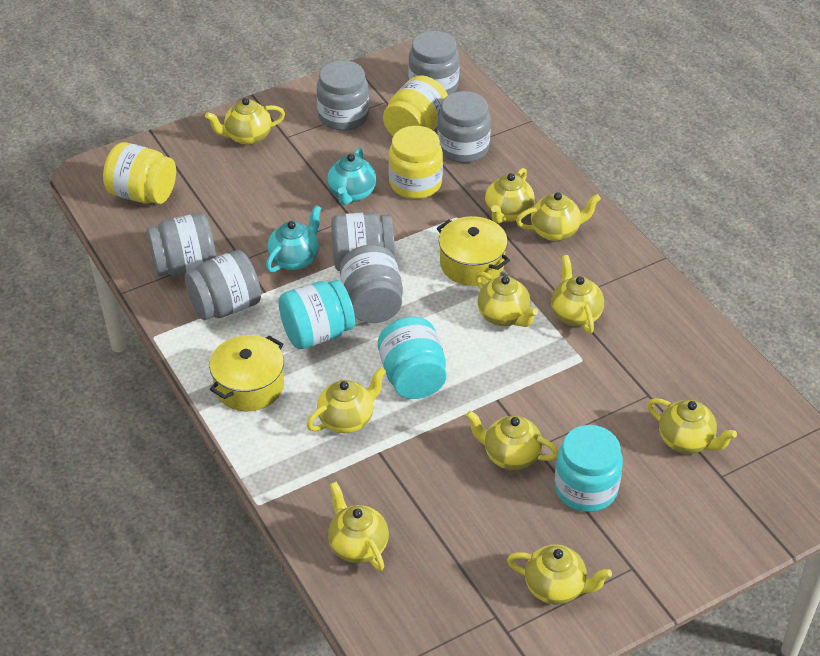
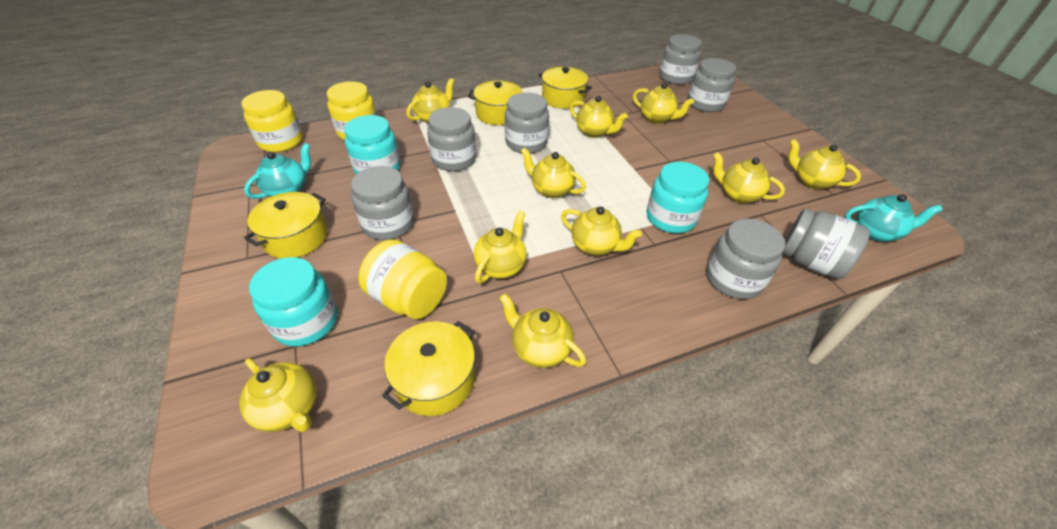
yellow pot: 2 -> 4

